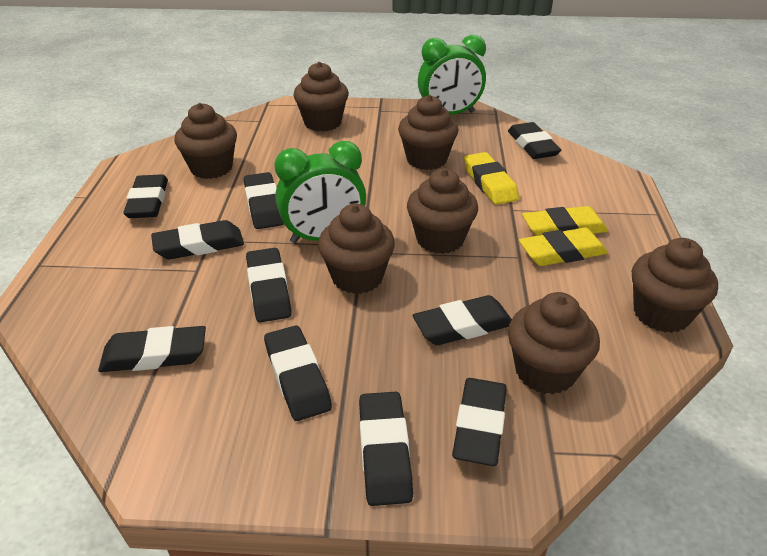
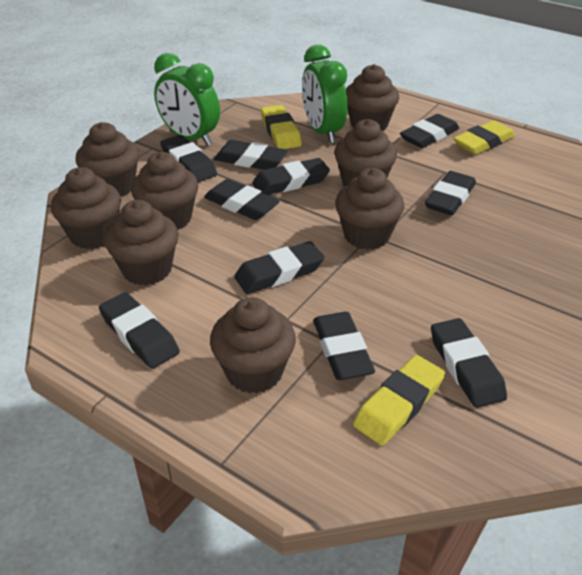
brown cupcake: 7 -> 8

